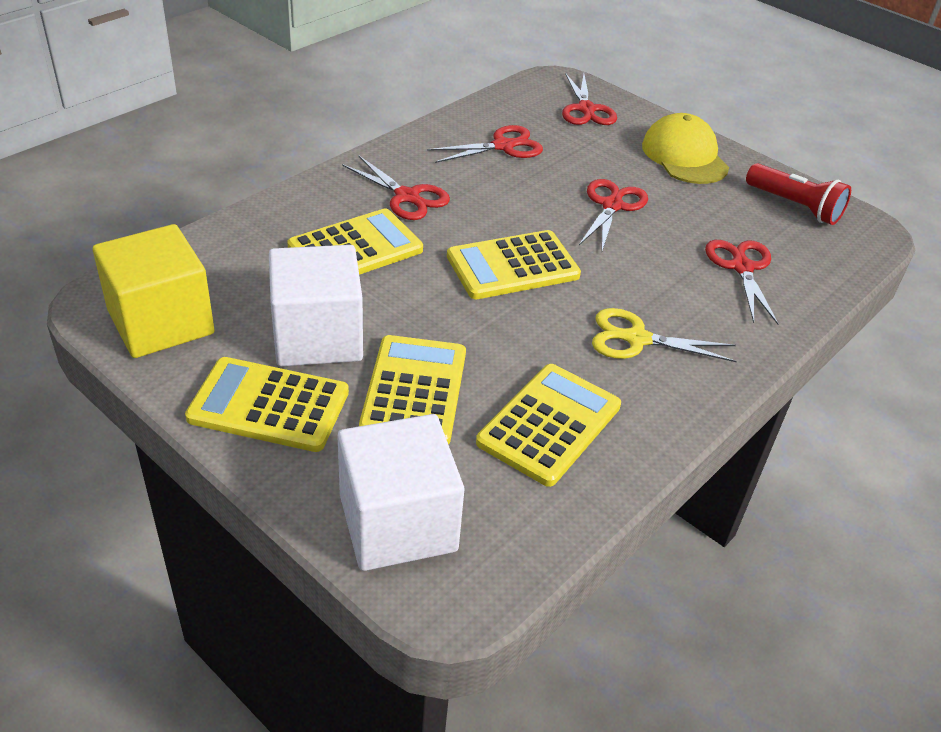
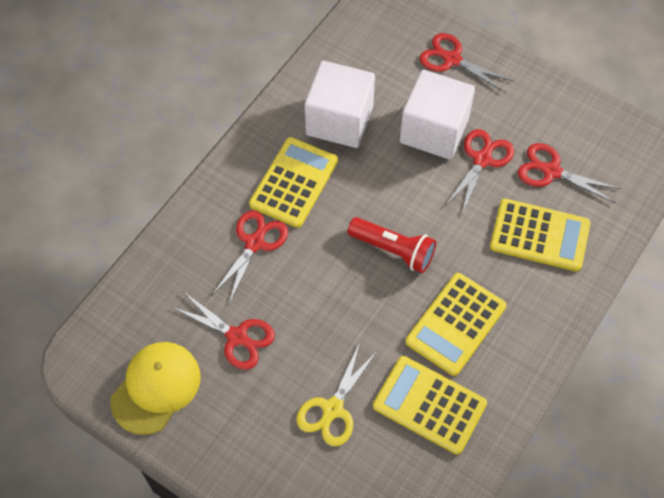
yellow calculator: 5 -> 4
yellow cube: 1 -> 0

